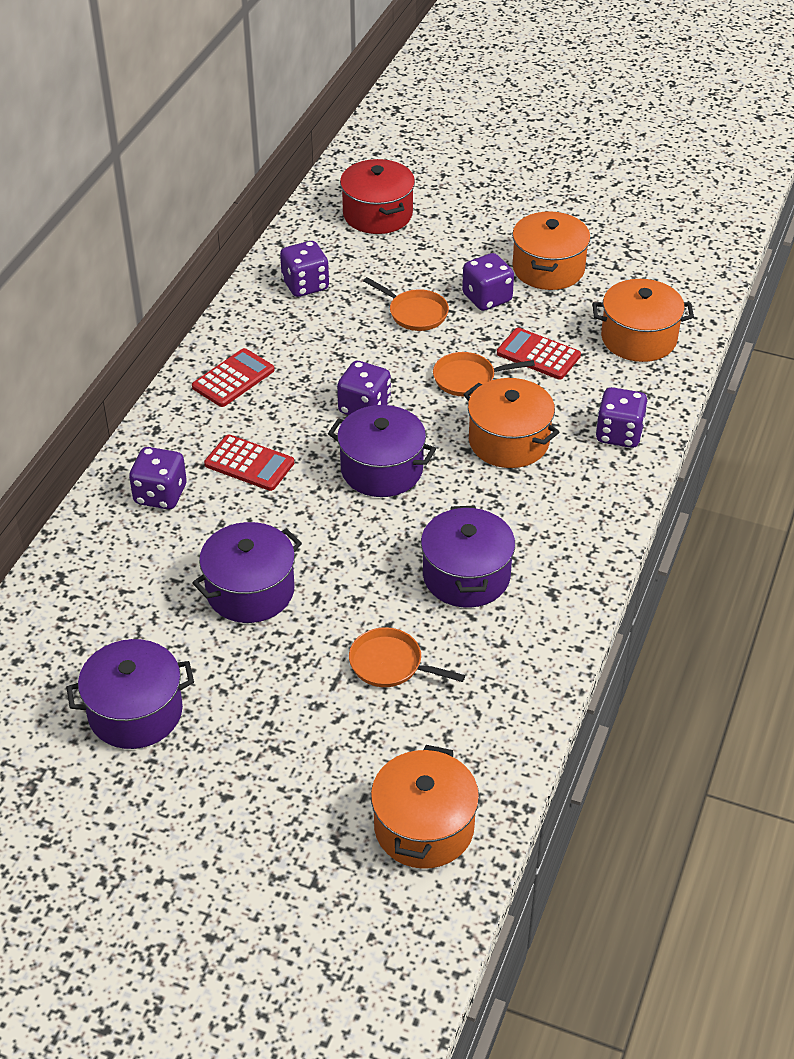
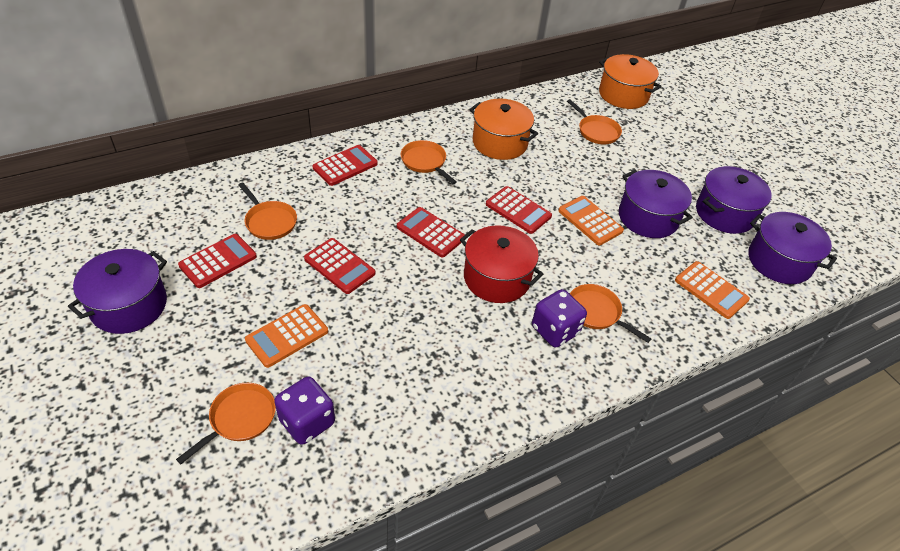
orange calculator: 0 -> 3
orange pan: 3 -> 5
orange pot: 4 -> 2
purple dice: 5 -> 2
red calculator: 3 -> 5

